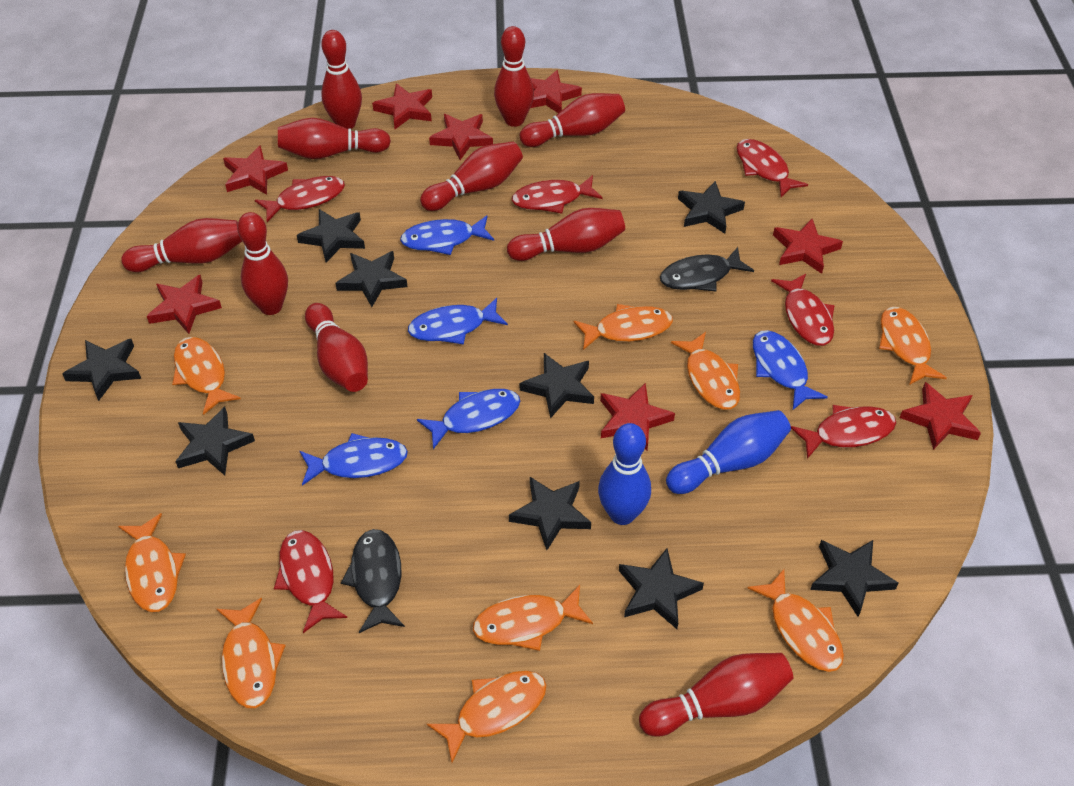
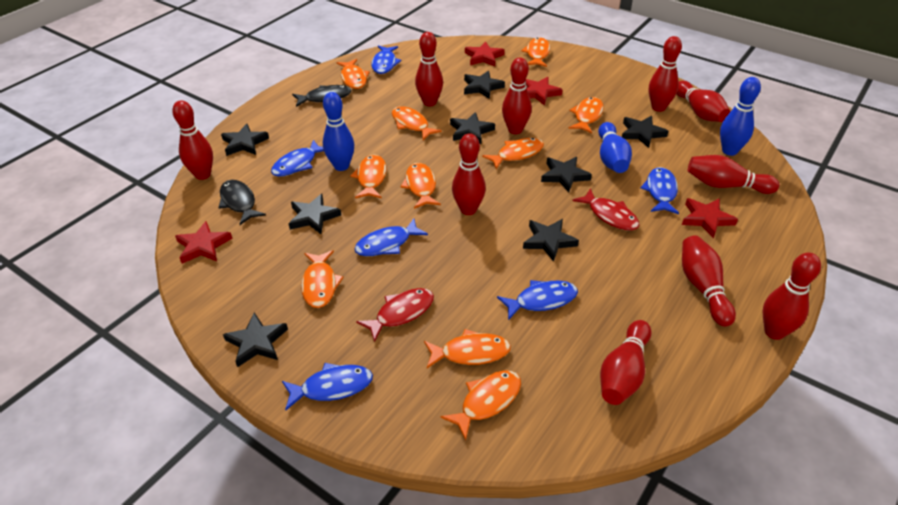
black star: 9 -> 8
blue bowling pin: 2 -> 3
blue fish: 5 -> 6
orange fish: 9 -> 10
red fish: 6 -> 2
red star: 8 -> 4

